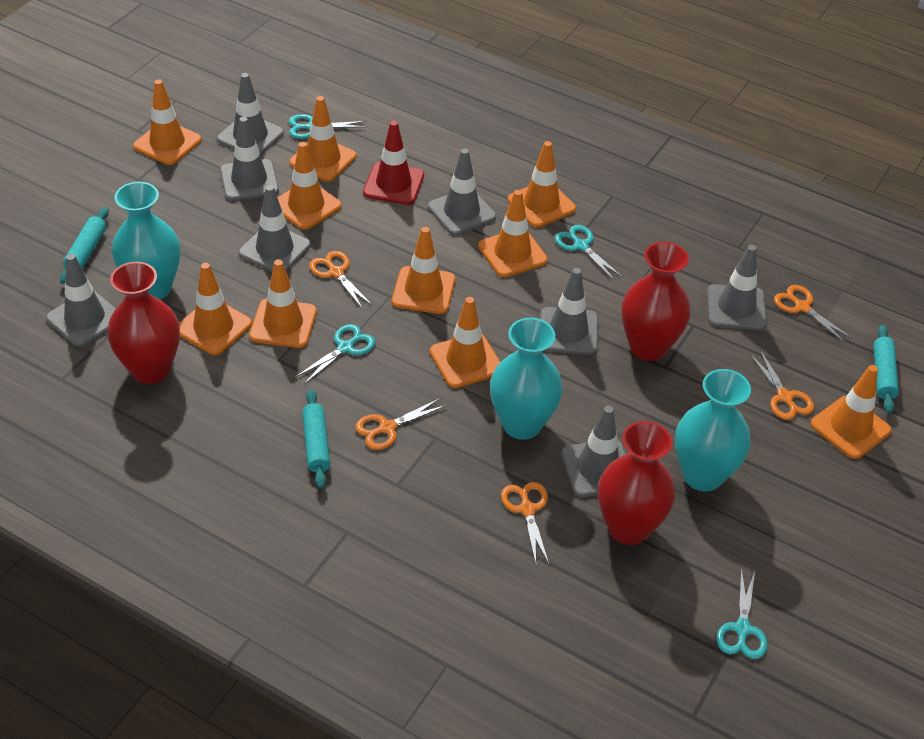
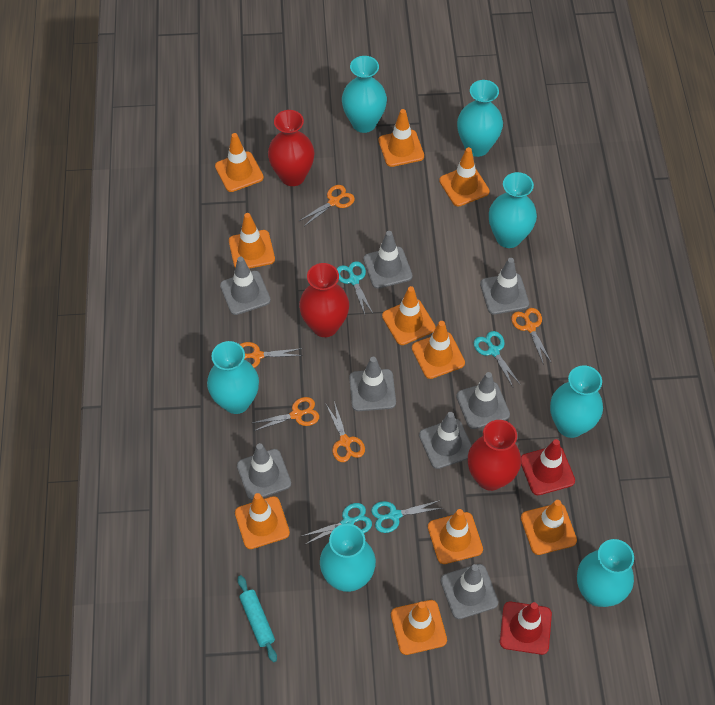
red traffic cone: 1 -> 2
turquoise rolling pin: 3 -> 1
turquoise vase: 3 -> 7

